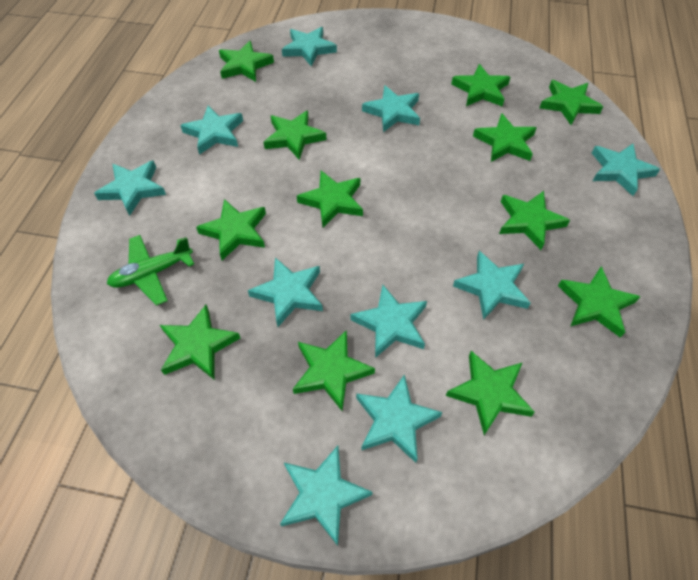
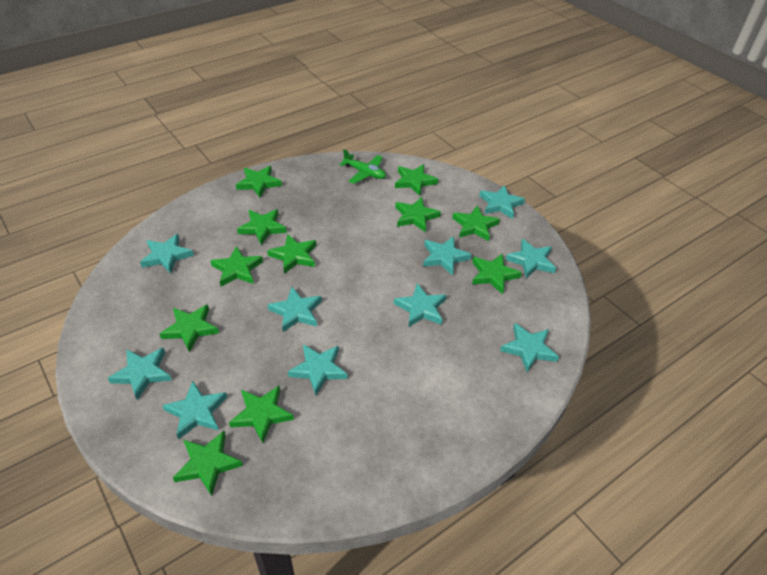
green star: 12 -> 11

